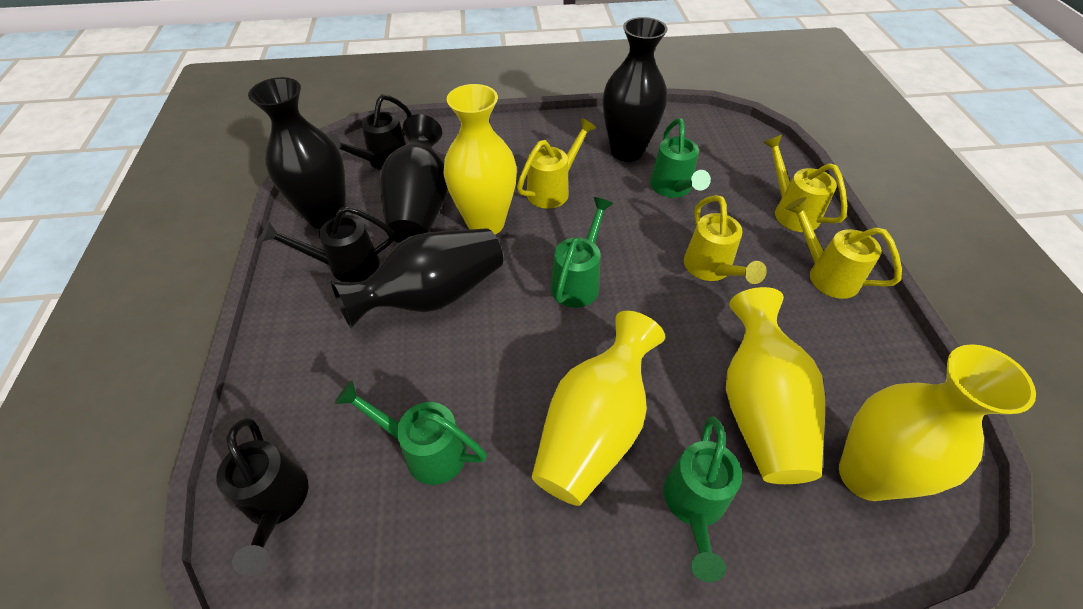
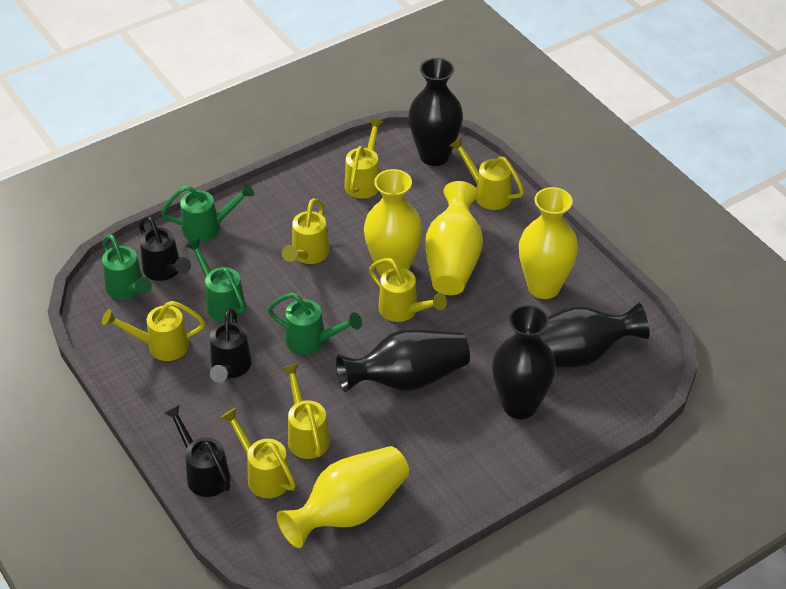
yellow watering can: 4 -> 7

